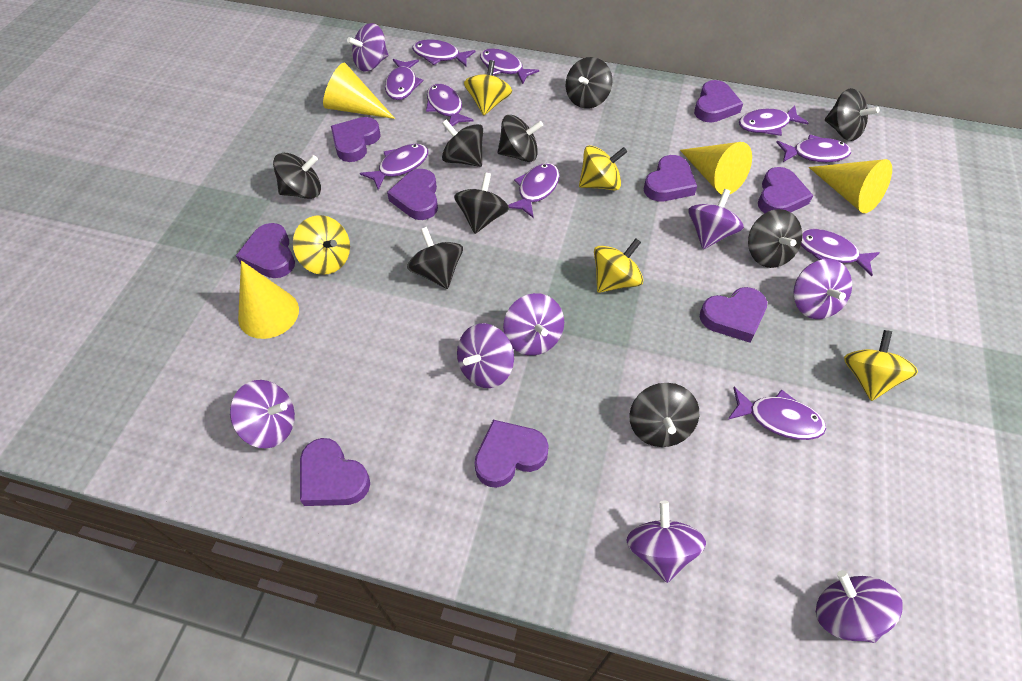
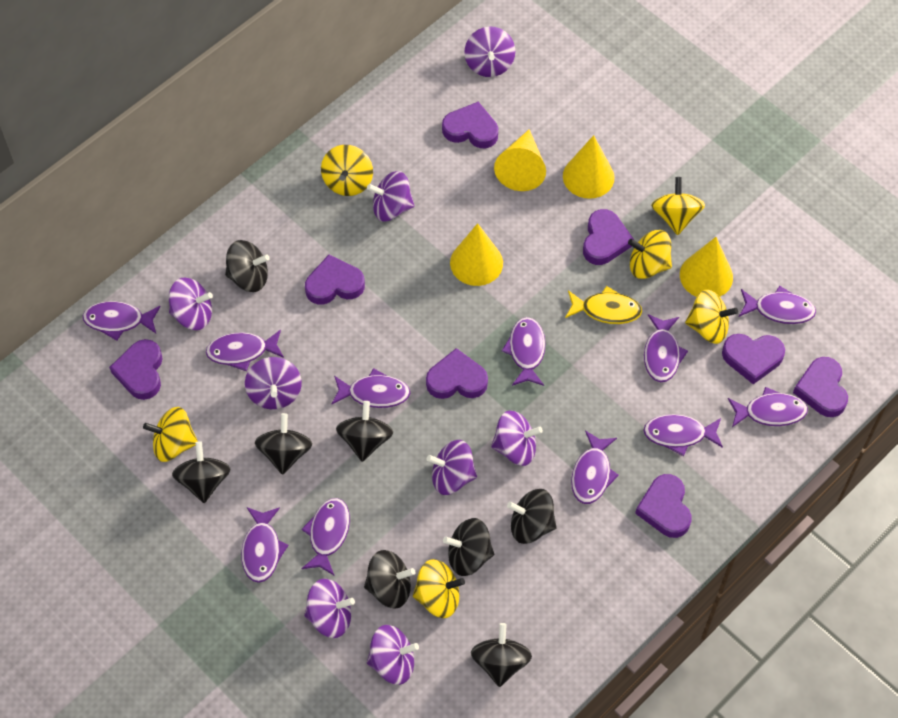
black spinning top: 9 -> 8
purple fish: 10 -> 11
purple heart: 9 -> 8
yellow fish: 0 -> 1
yellow spinning top: 5 -> 6

